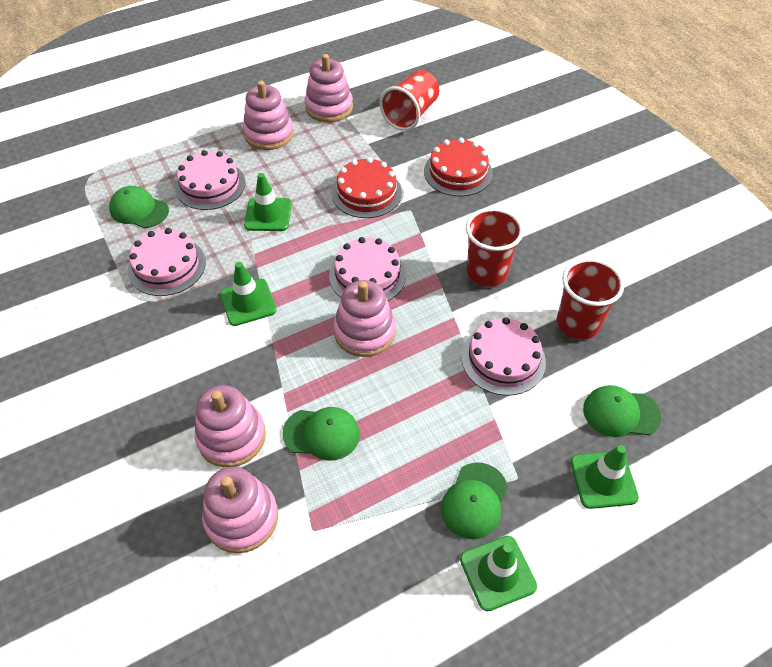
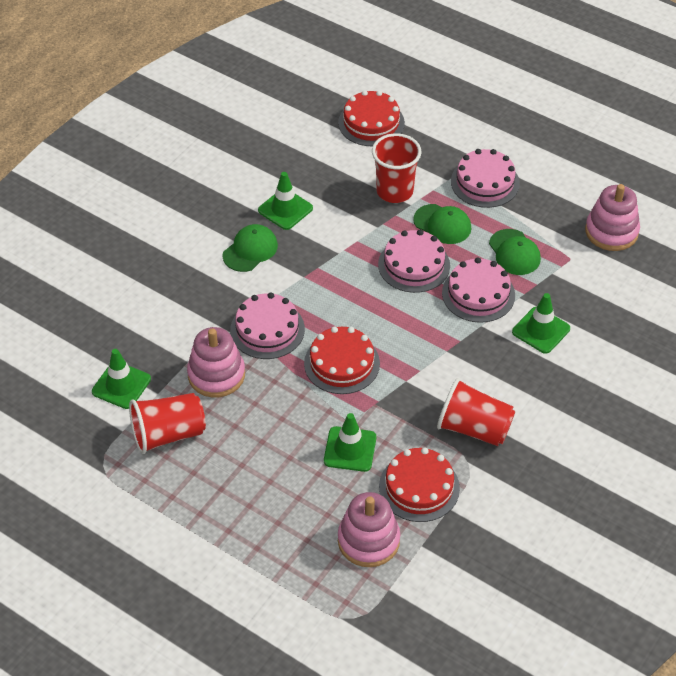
green cap: 4 -> 3
pink stacking toy: 5 -> 3
red cake: 2 -> 3

